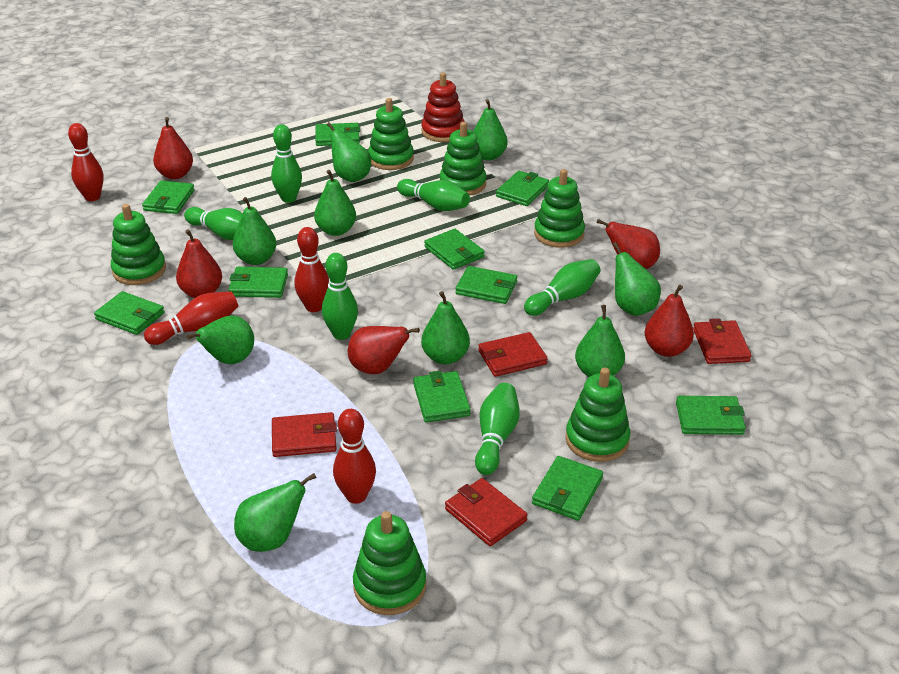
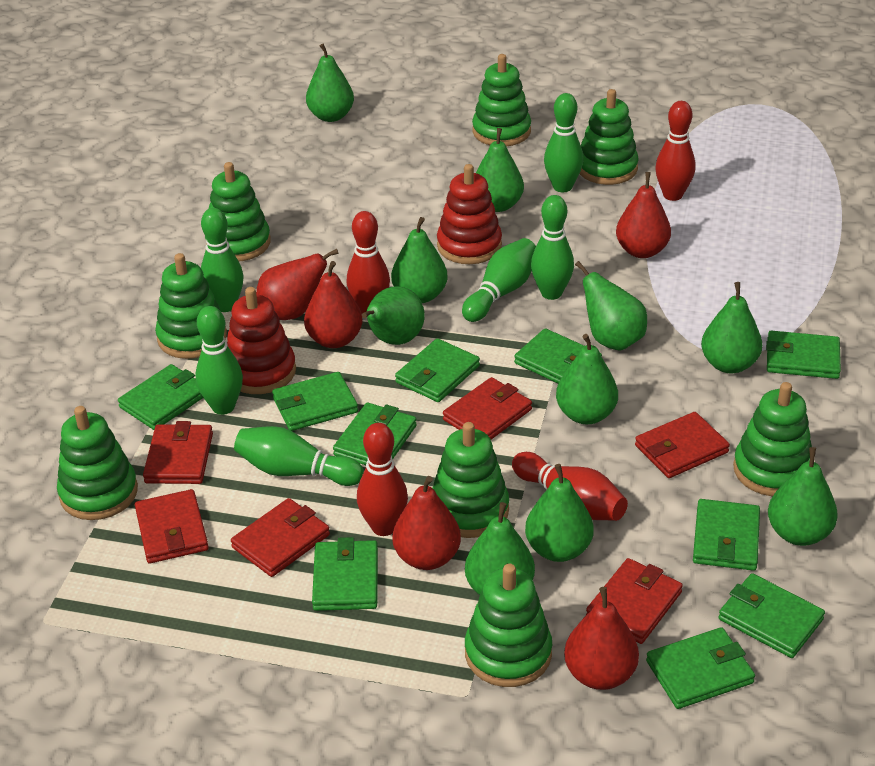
green pear: 9 -> 10
green stacking toy: 6 -> 8
red stacking toy: 1 -> 2
red wallet: 4 -> 6

